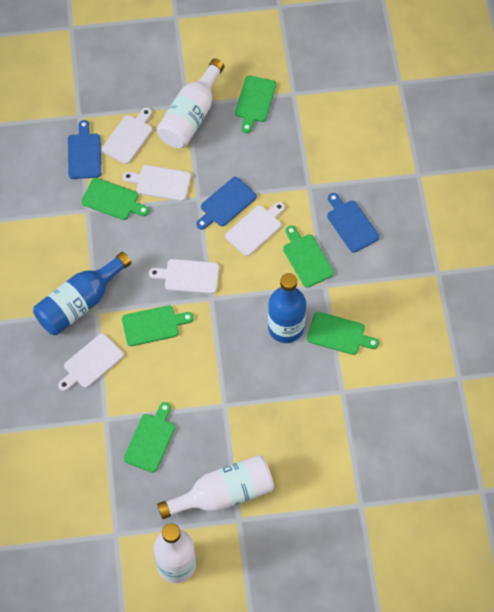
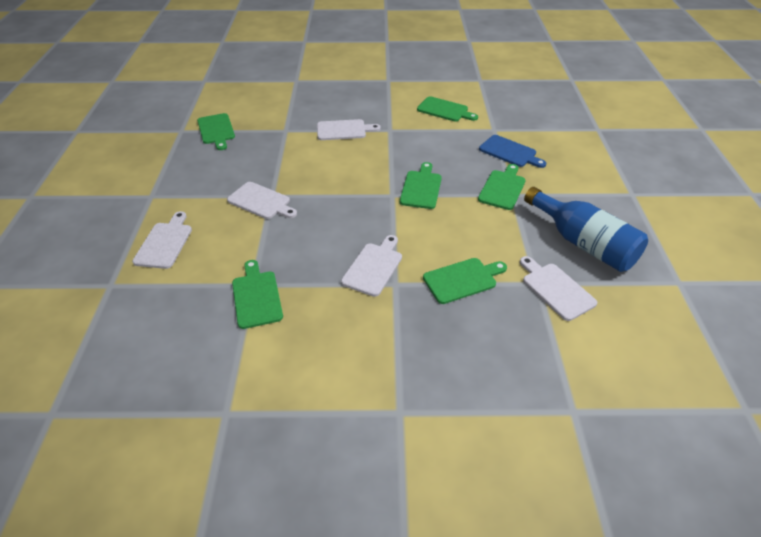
blue bottle: 2 -> 1
blue cutting board: 3 -> 1
white bottle: 3 -> 0

